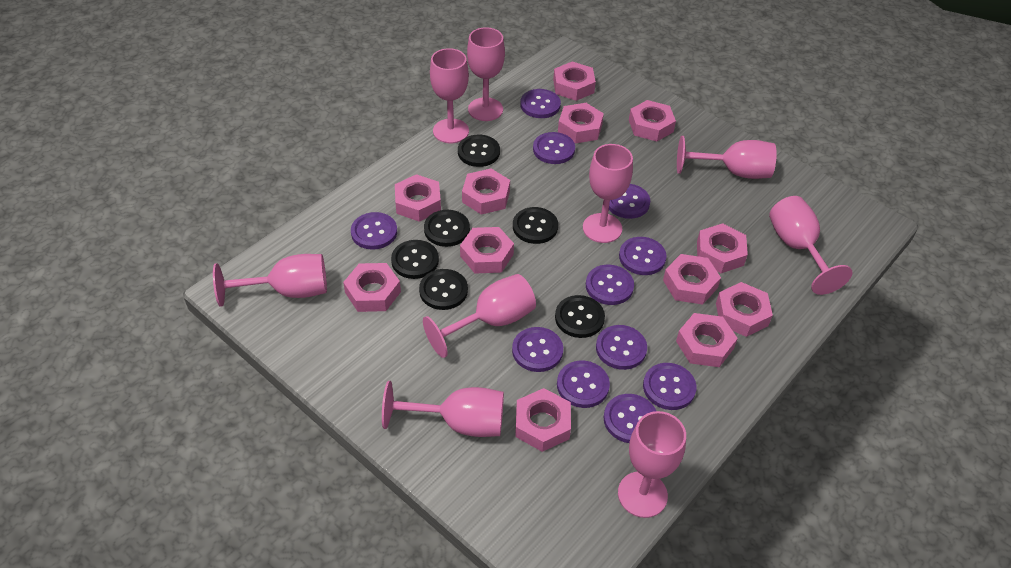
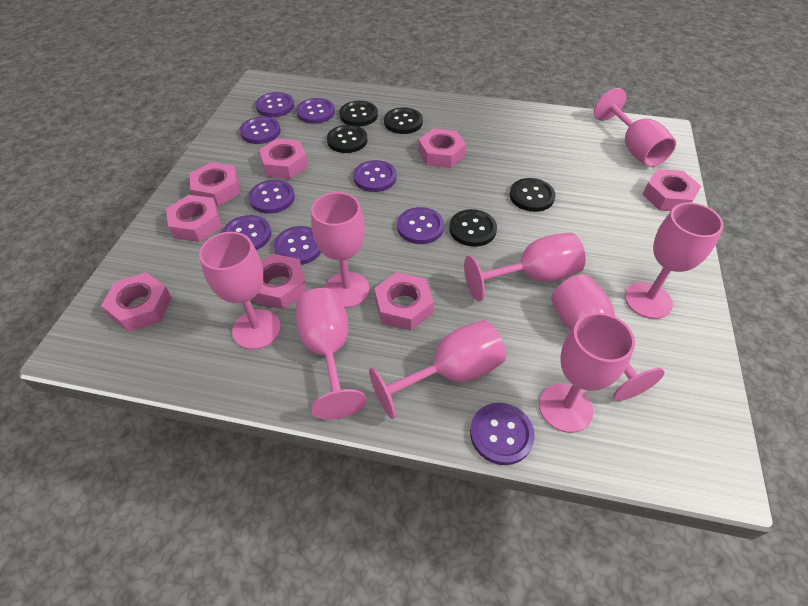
black button: 6 -> 5
pink nut: 12 -> 8
purple button: 11 -> 9

